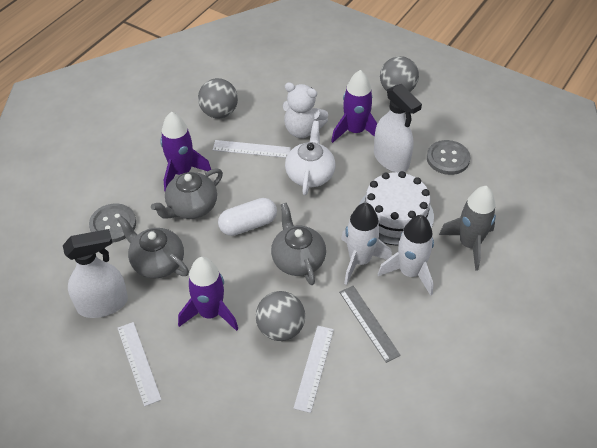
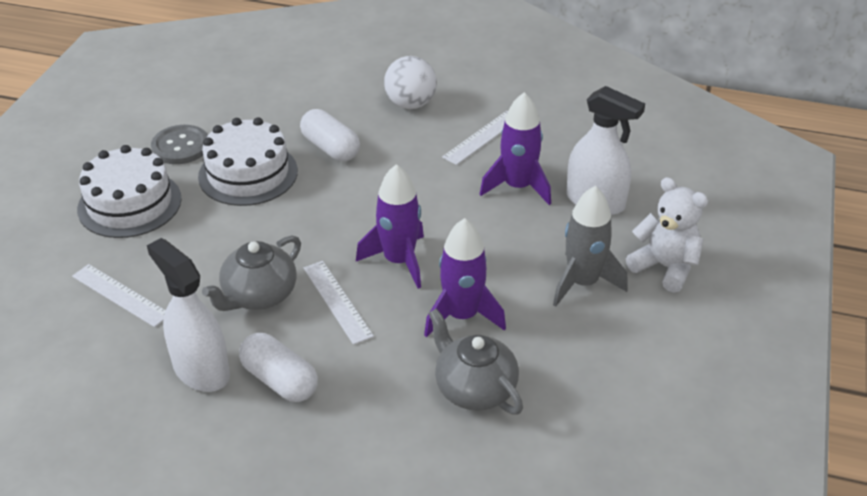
grey ball: 3 -> 0
grey button: 2 -> 1
grey ruler: 1 -> 0
grey teapot: 3 -> 2
white ball: 0 -> 1
white cake: 1 -> 2
white capsule: 1 -> 2
white rocket: 2 -> 0
white teapot: 1 -> 0

